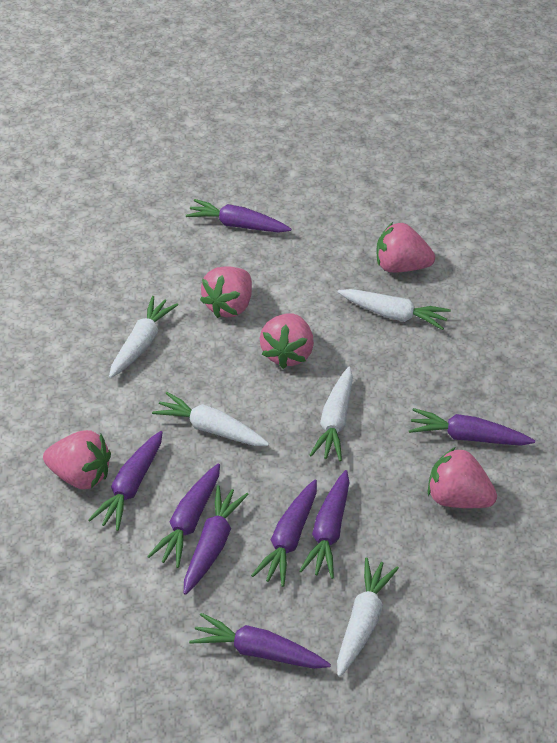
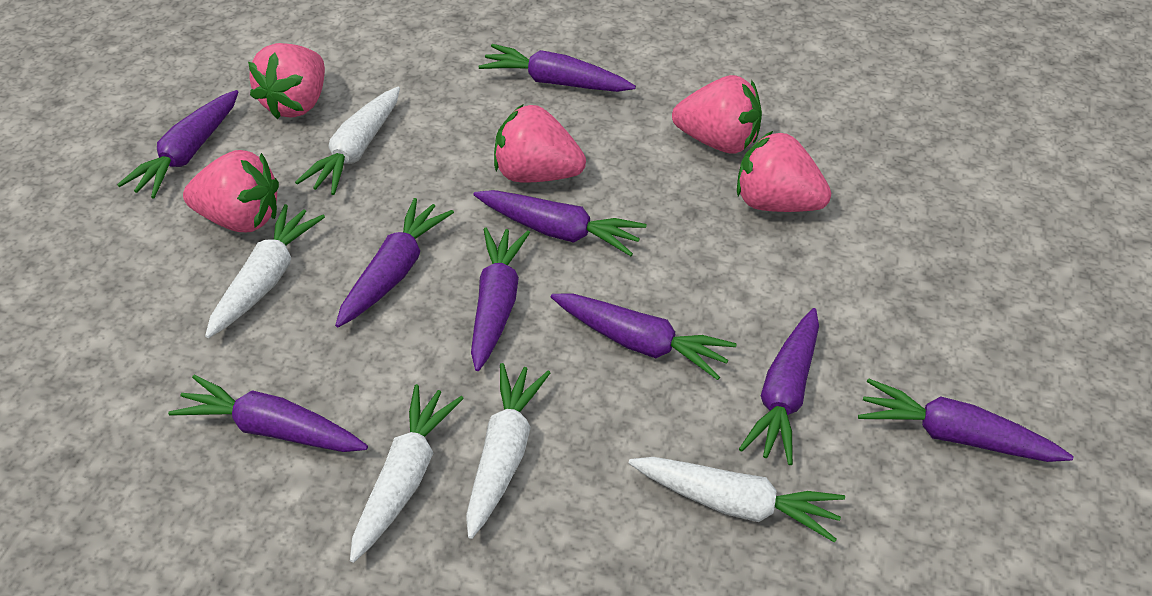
purple carrot: 8 -> 9

